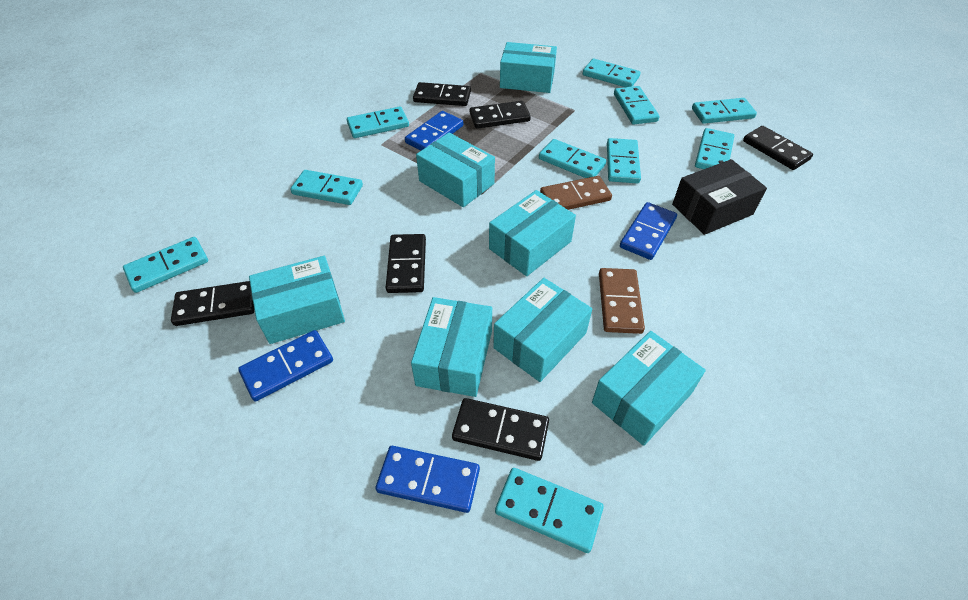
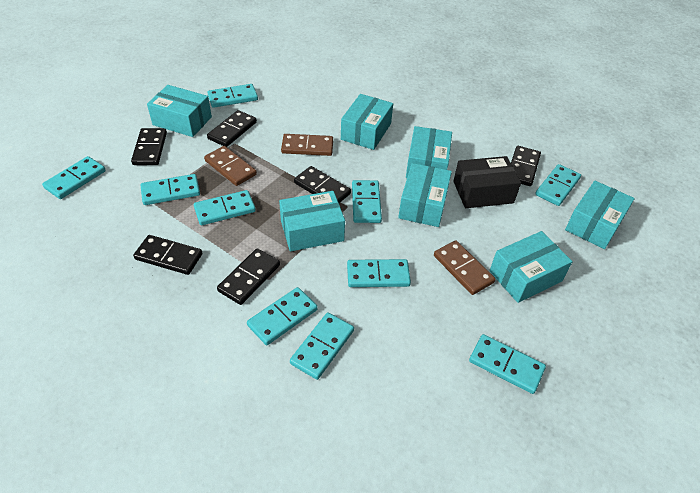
blue domino: 4 -> 0
brown domino: 2 -> 3

